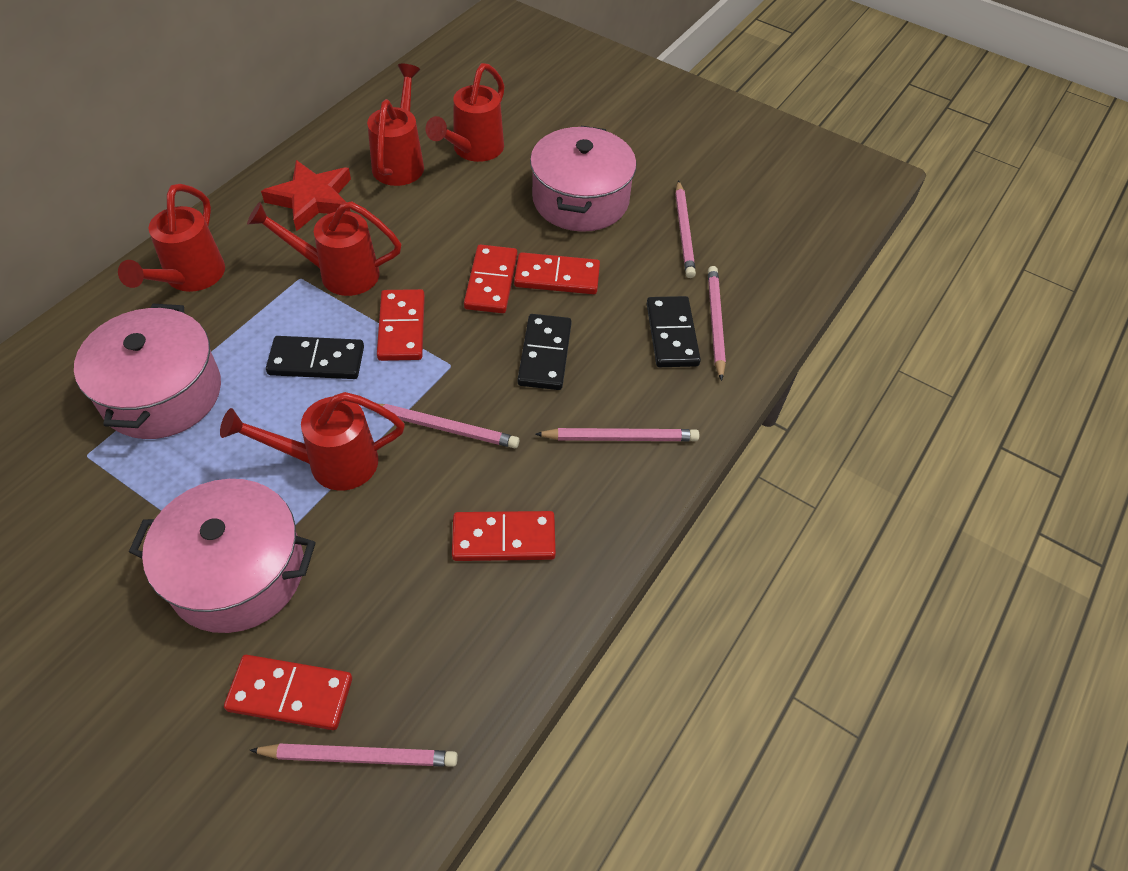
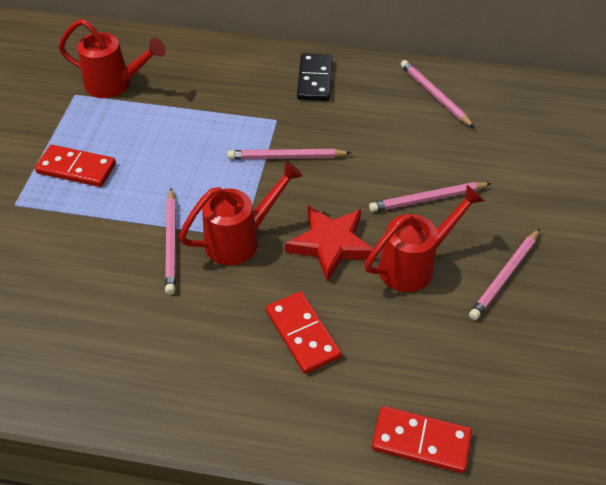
black domino: 3 -> 1
pink pot: 3 -> 0
red domino: 5 -> 3
red watering can: 5 -> 3

